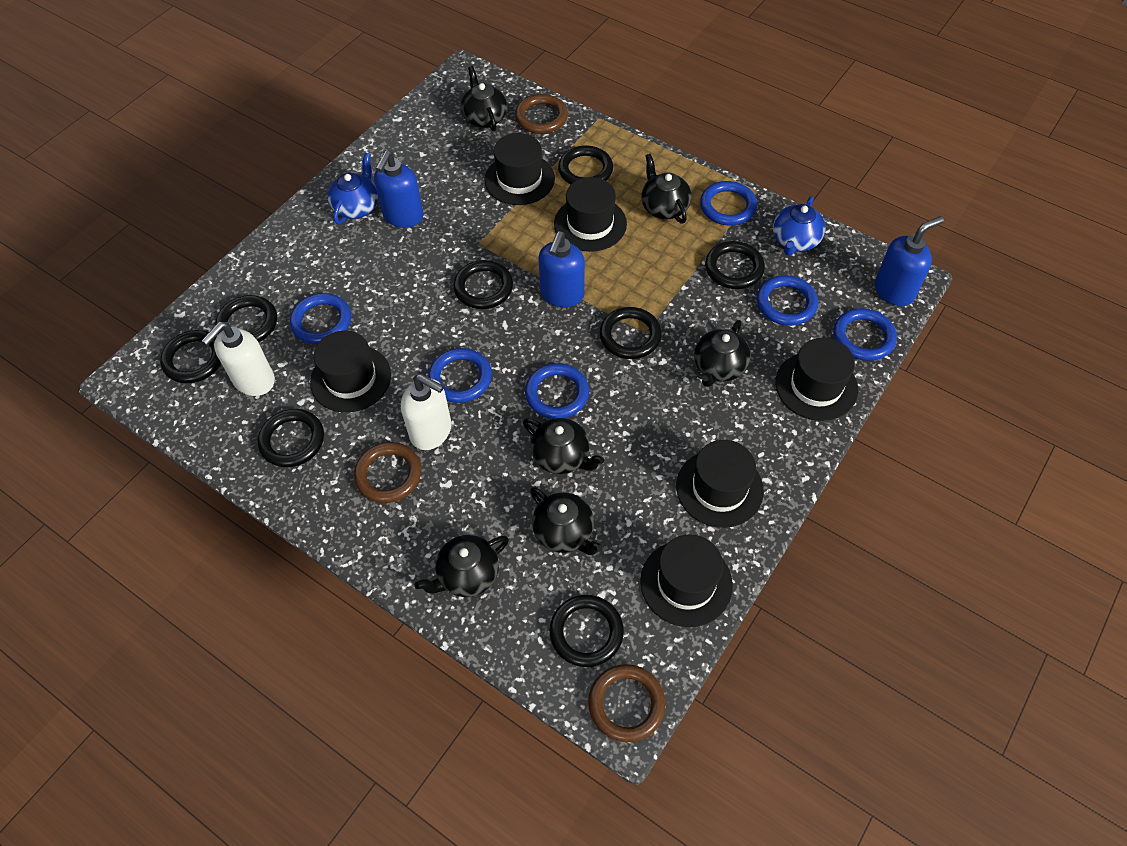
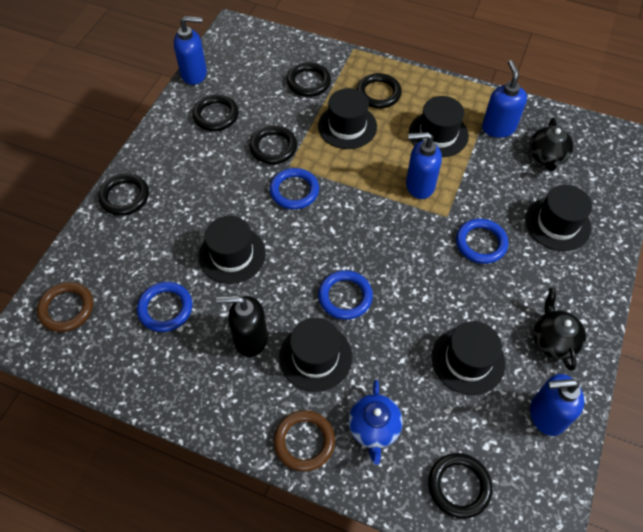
black ring: 8 -> 6
black soap dispenser: 0 -> 1
black teapot: 6 -> 2
blue ring: 6 -> 4
blue soap dispenser: 3 -> 4
blue teapot: 2 -> 1
brown ring: 3 -> 2
white soap dispenser: 2 -> 0

